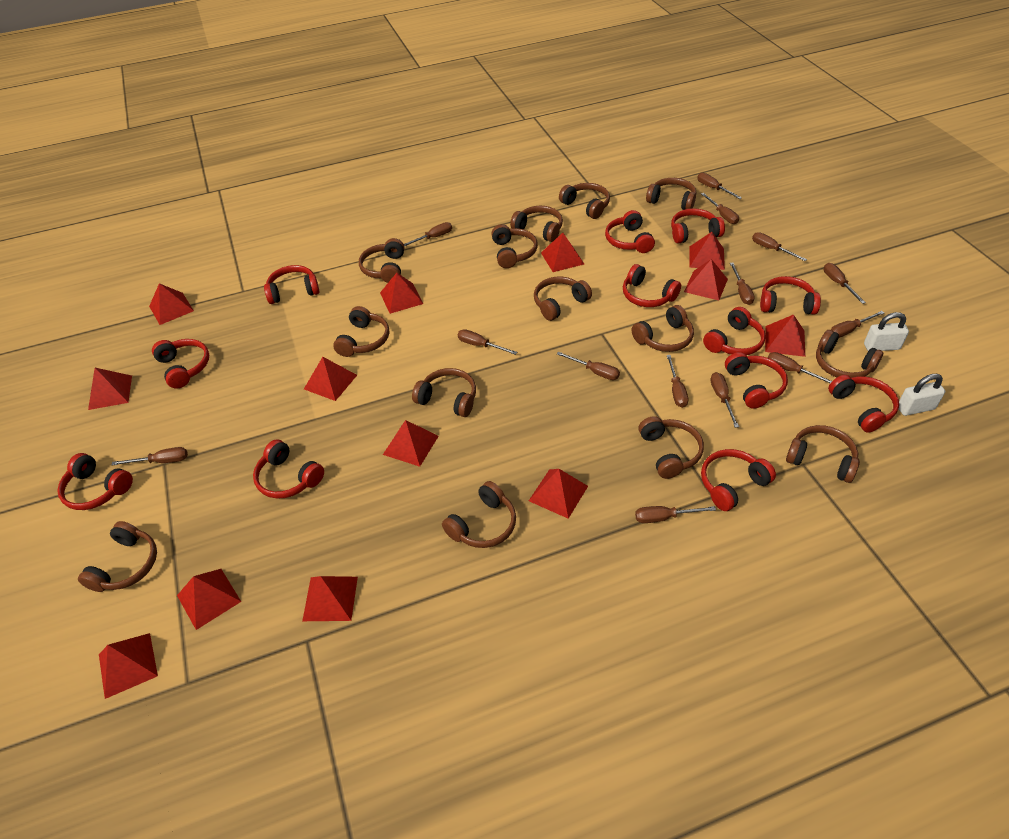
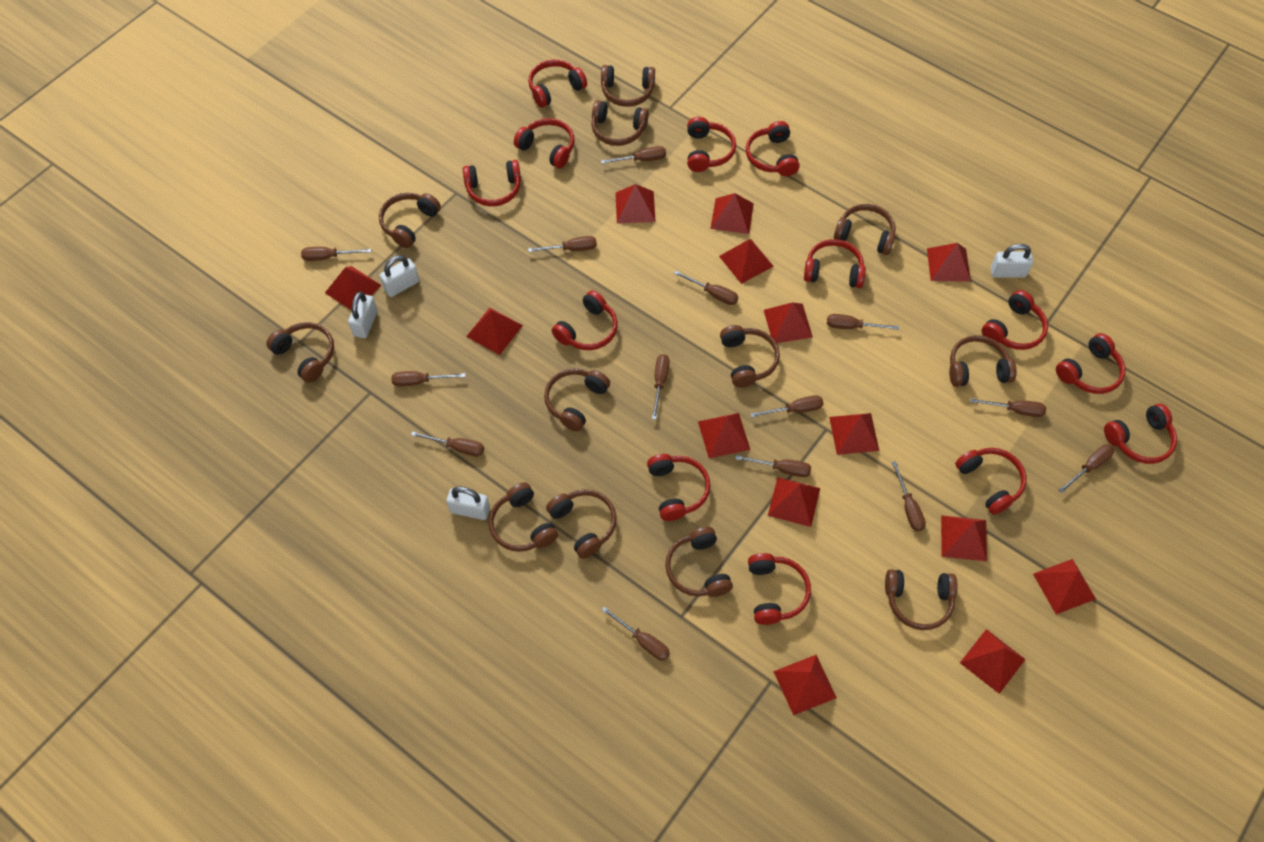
brown headphones: 14 -> 12
red headphones: 12 -> 13
red pyramid: 13 -> 14
white padlock: 2 -> 4

